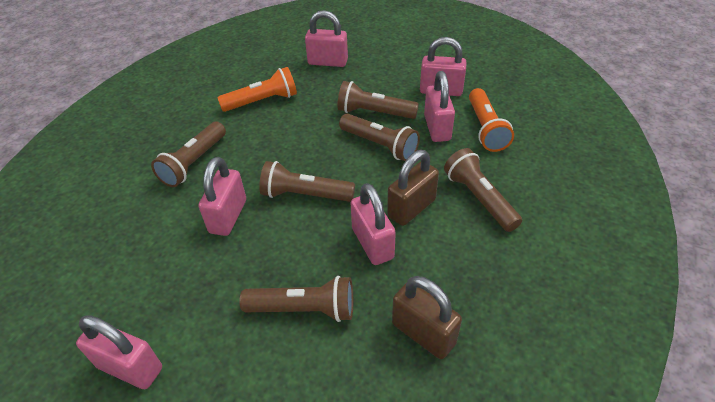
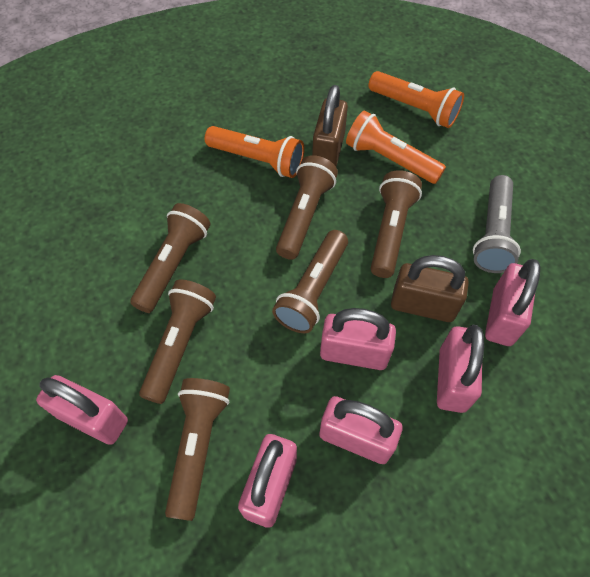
grey flashlight: 0 -> 1
orange flashlight: 2 -> 3

